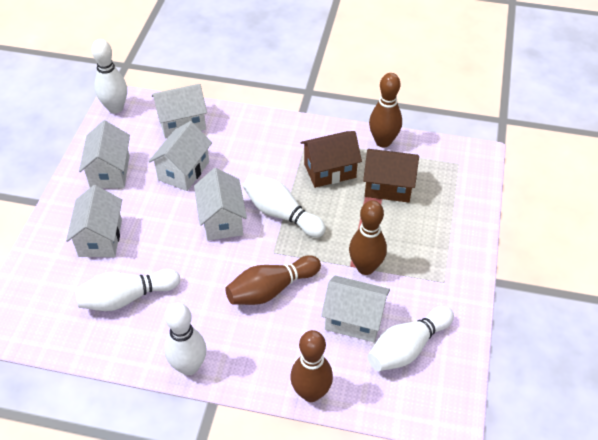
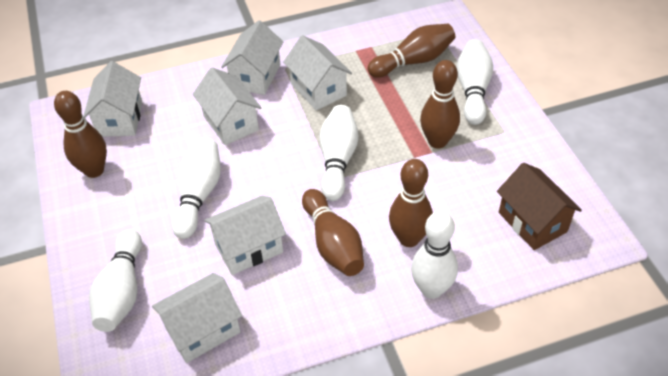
brown bowling pin: 4 -> 5
brown house: 2 -> 1

